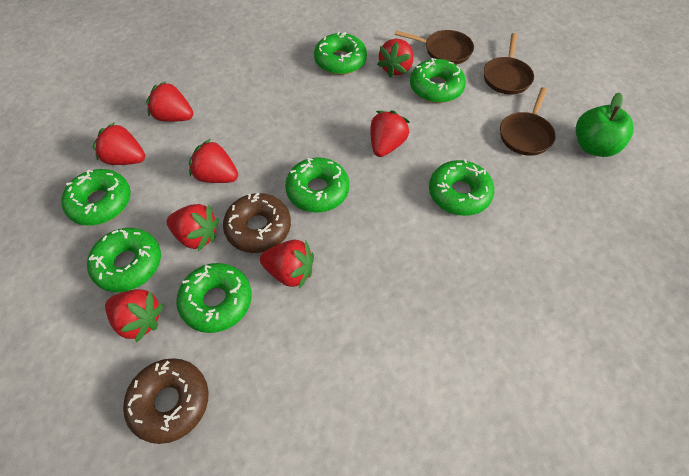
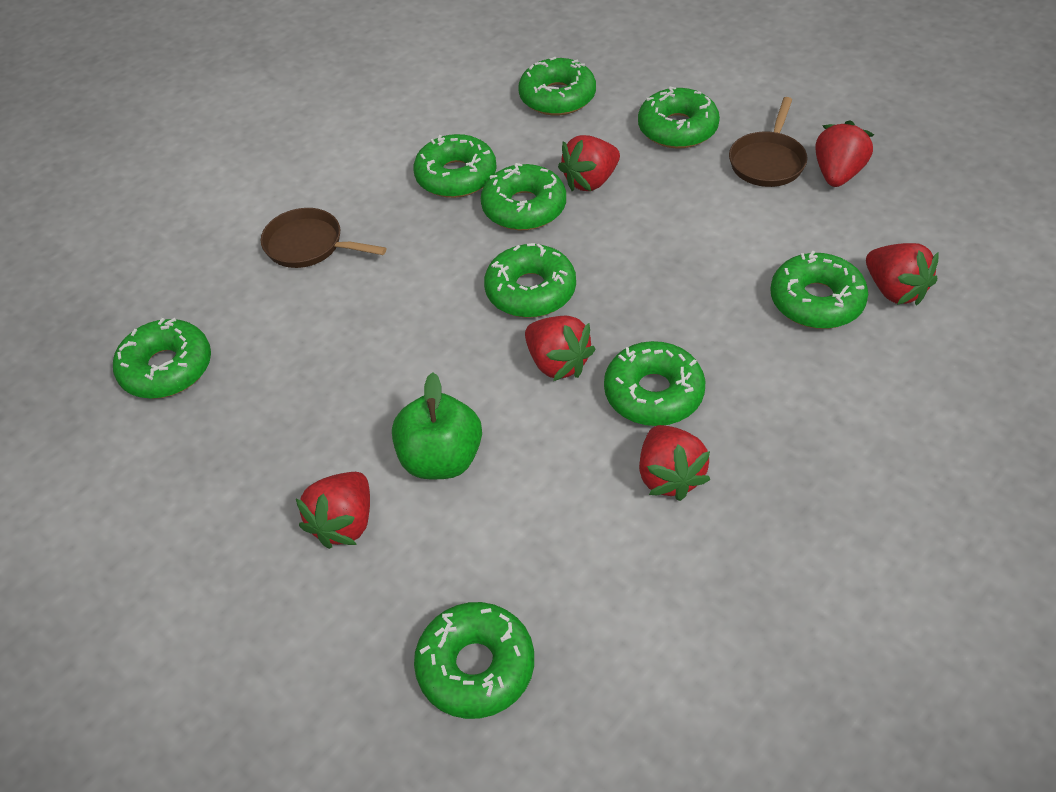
brown donut: 2 -> 0
brown pan: 3 -> 2
green donut: 7 -> 9
red strawberry: 8 -> 6

